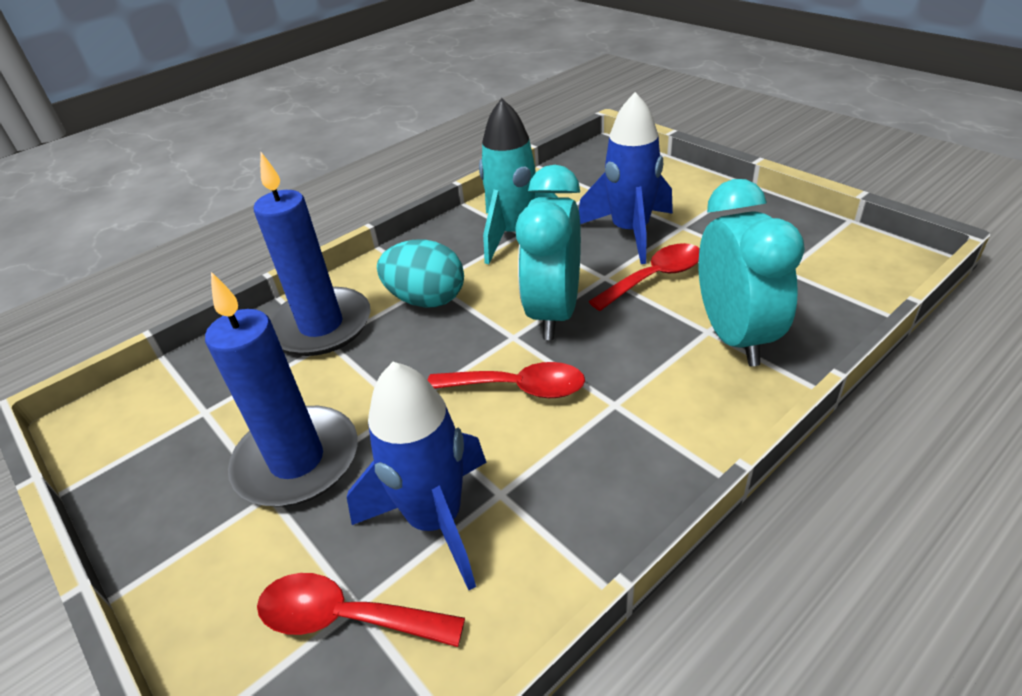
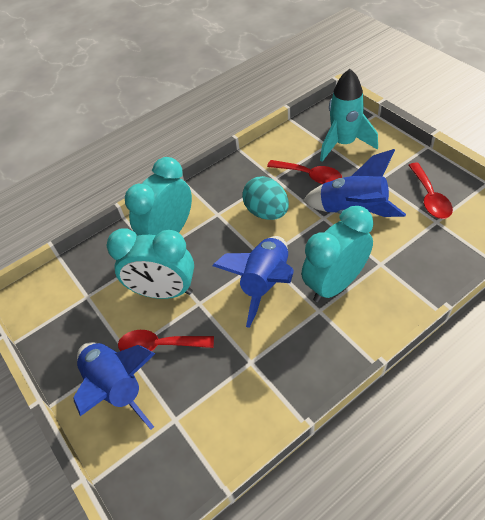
blue candle: 2 -> 0
blue rocket: 2 -> 3
turquoise clock: 2 -> 3

